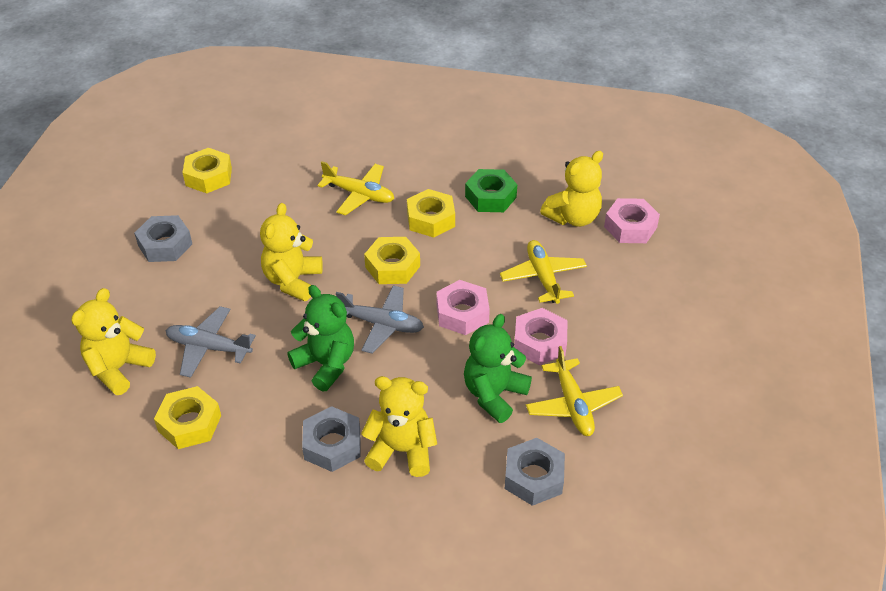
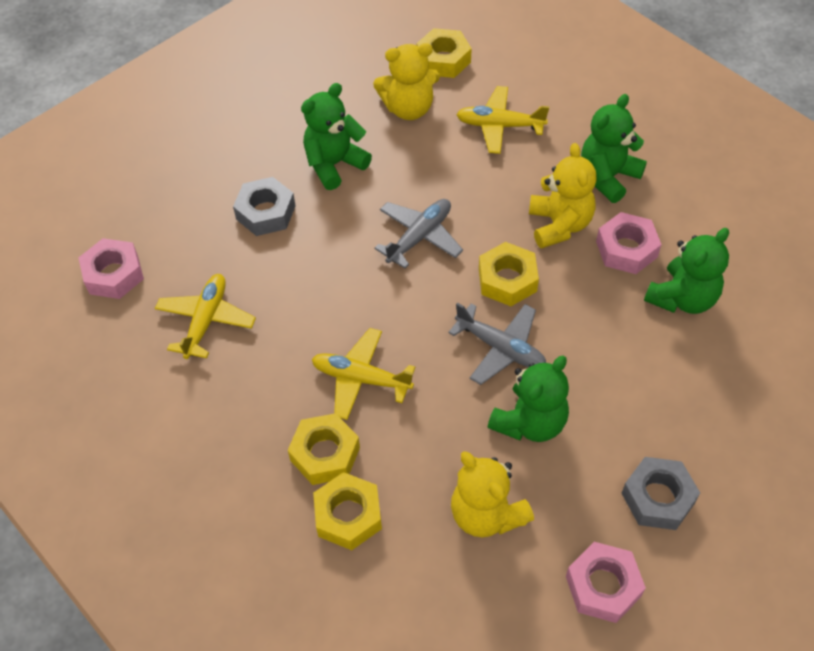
green nut: 1 -> 0
green teddy bear: 2 -> 4
grey nut: 3 -> 2
yellow teddy bear: 4 -> 3

